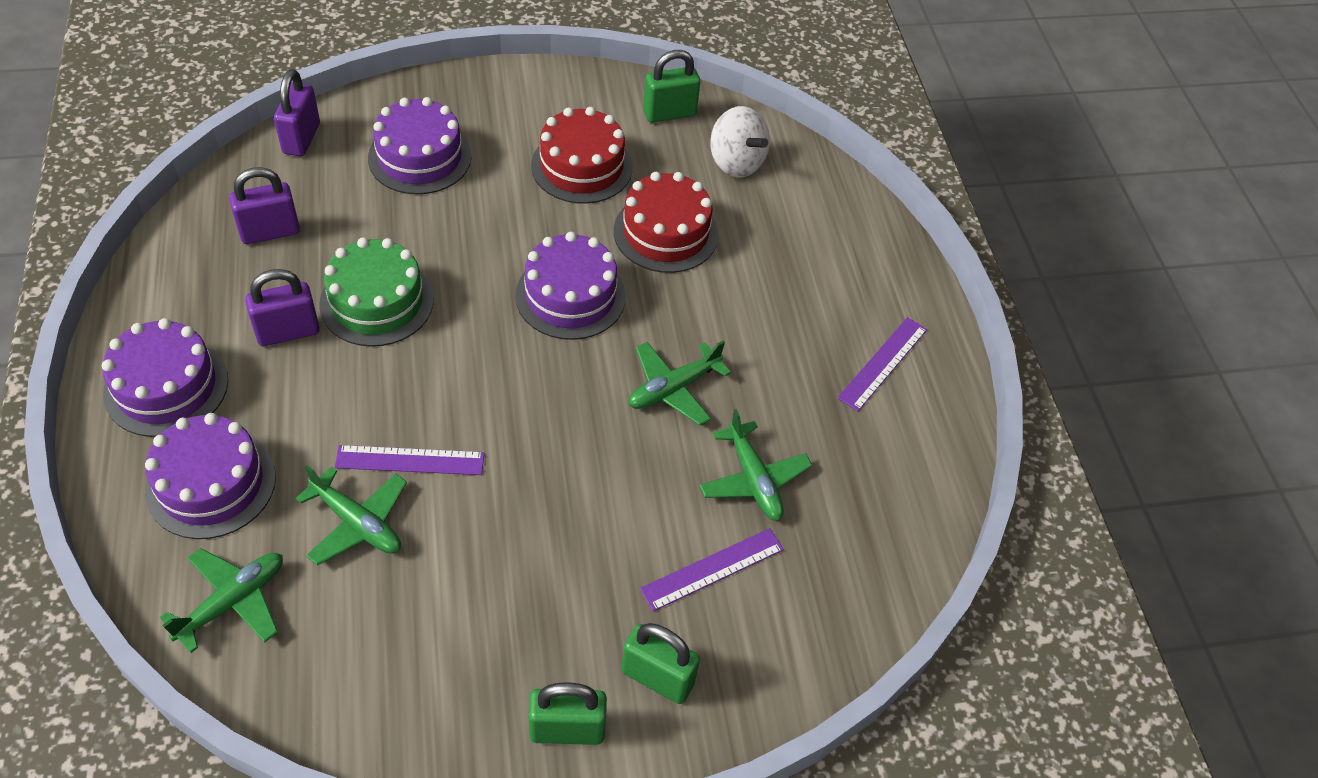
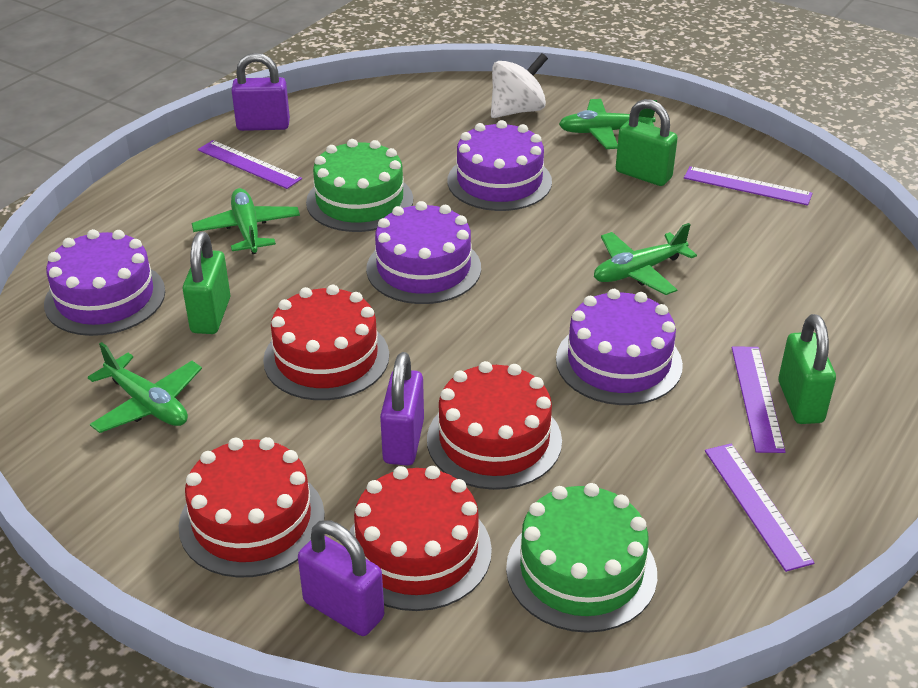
green cake: 1 -> 2
purple ruler: 3 -> 4
red cake: 2 -> 4

